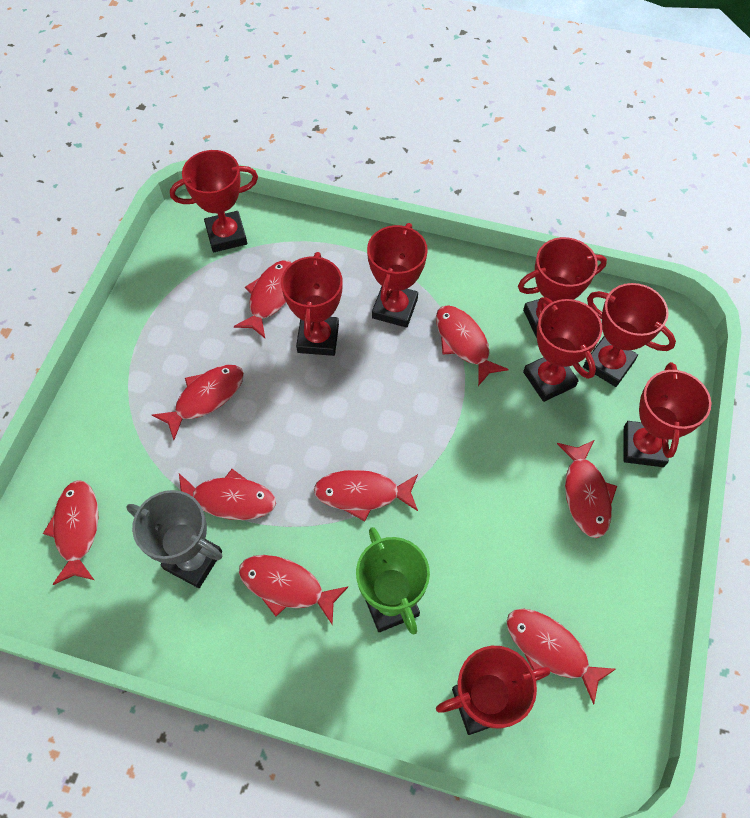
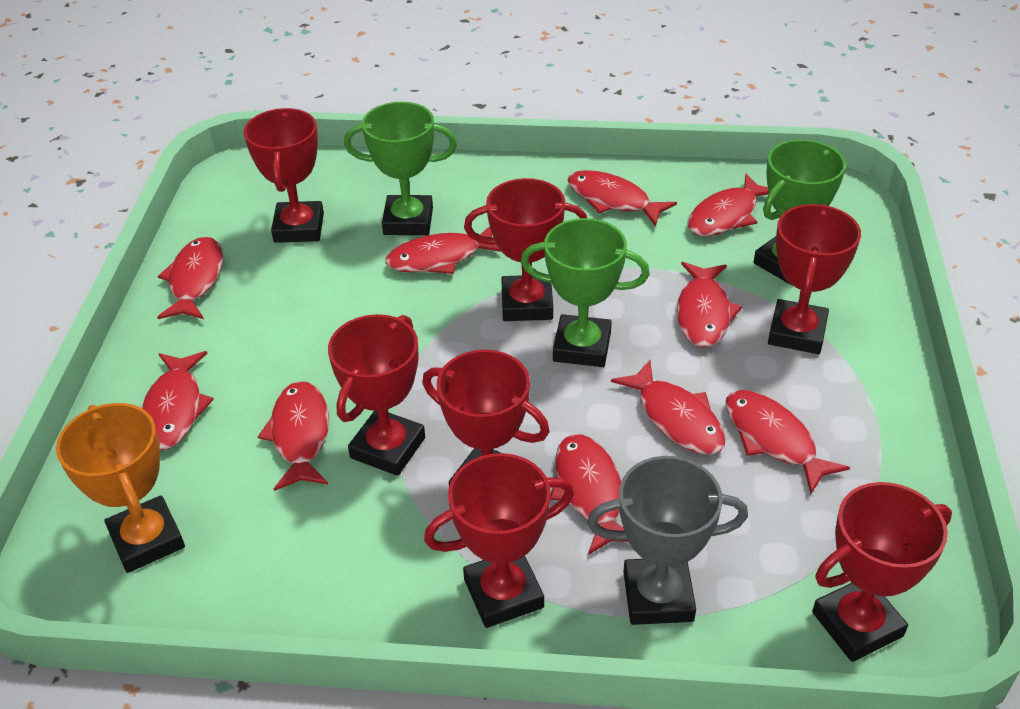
green trophy: 1 -> 3
orange trophy: 0 -> 1
red fish: 9 -> 10
red trophy: 8 -> 7

